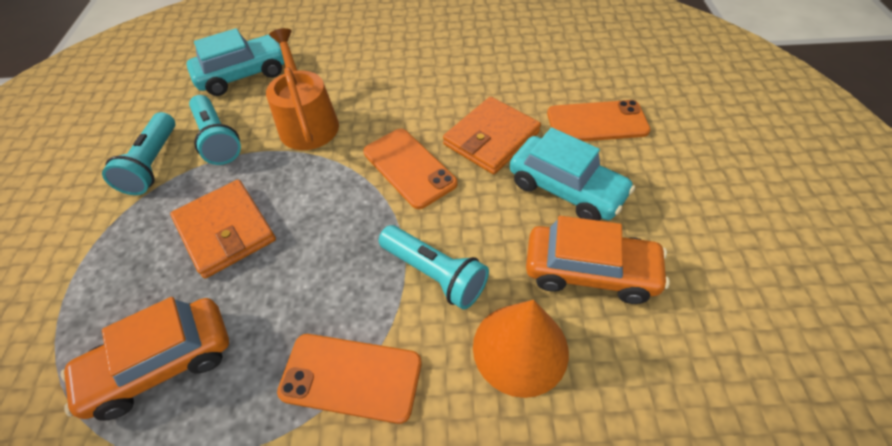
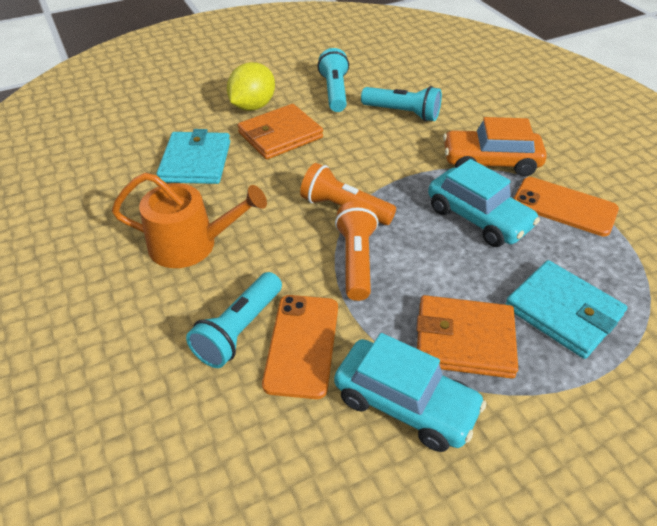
orange car: 2 -> 1
orange cone: 1 -> 0
orange flashlight: 0 -> 2
orange phone: 3 -> 2
turquoise wallet: 0 -> 2
yellow lemon: 0 -> 1

